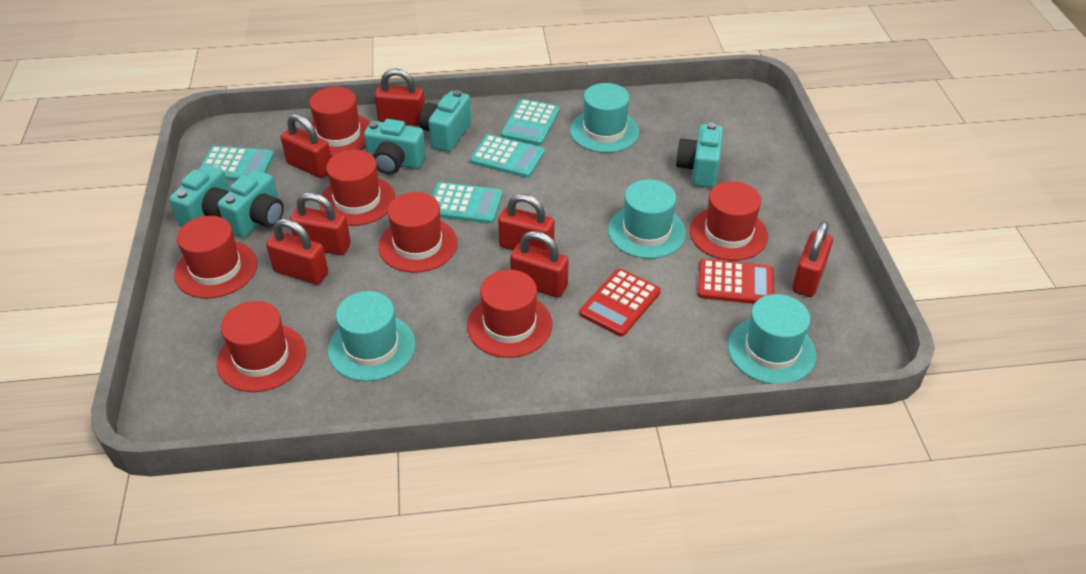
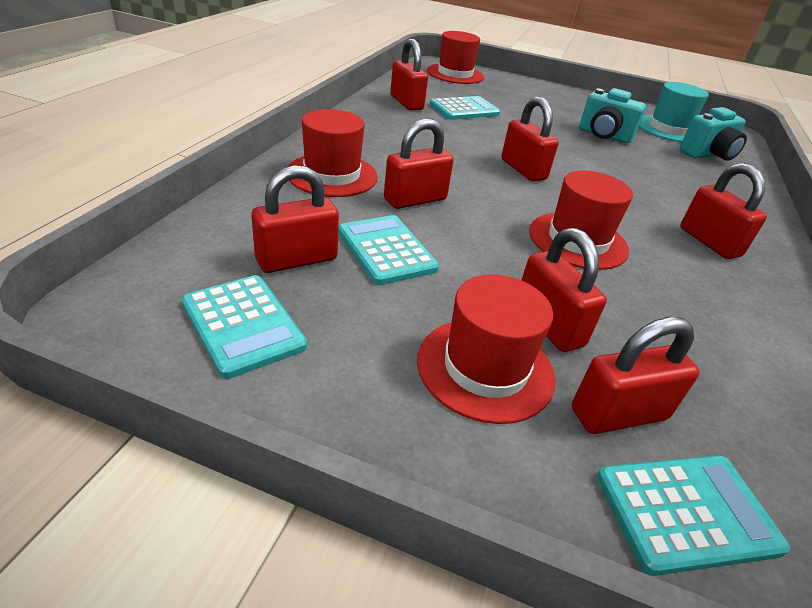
red calculator: 2 -> 0
red hat: 7 -> 4
turquoise camera: 5 -> 2
turquoise hat: 4 -> 1

